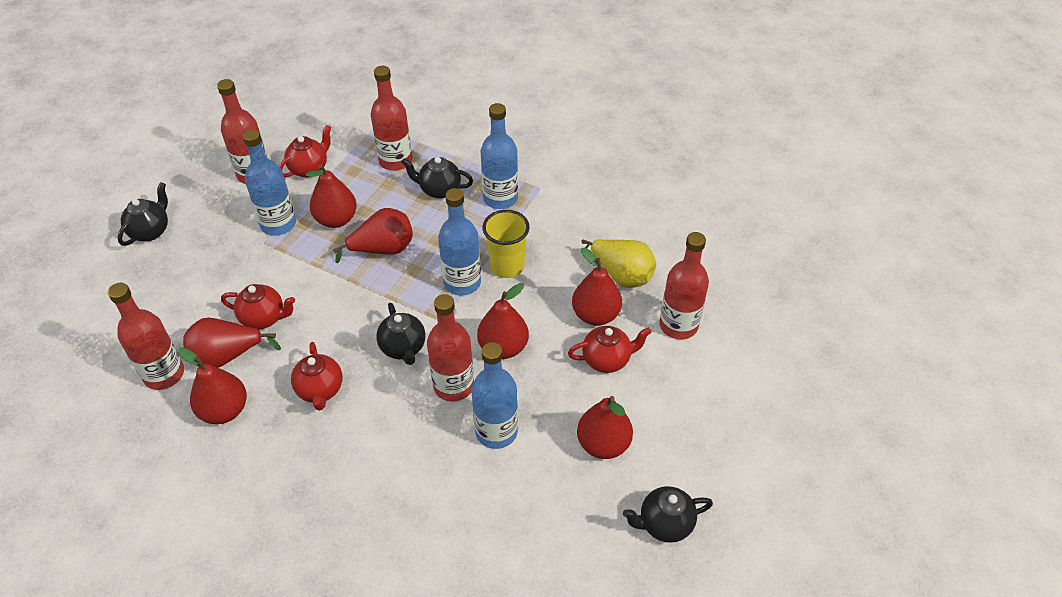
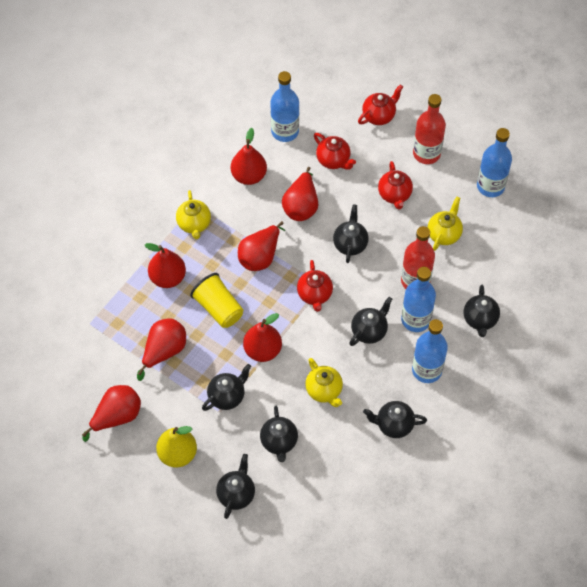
black teapot: 4 -> 7
red bottle: 5 -> 2
yellow teapot: 0 -> 3

